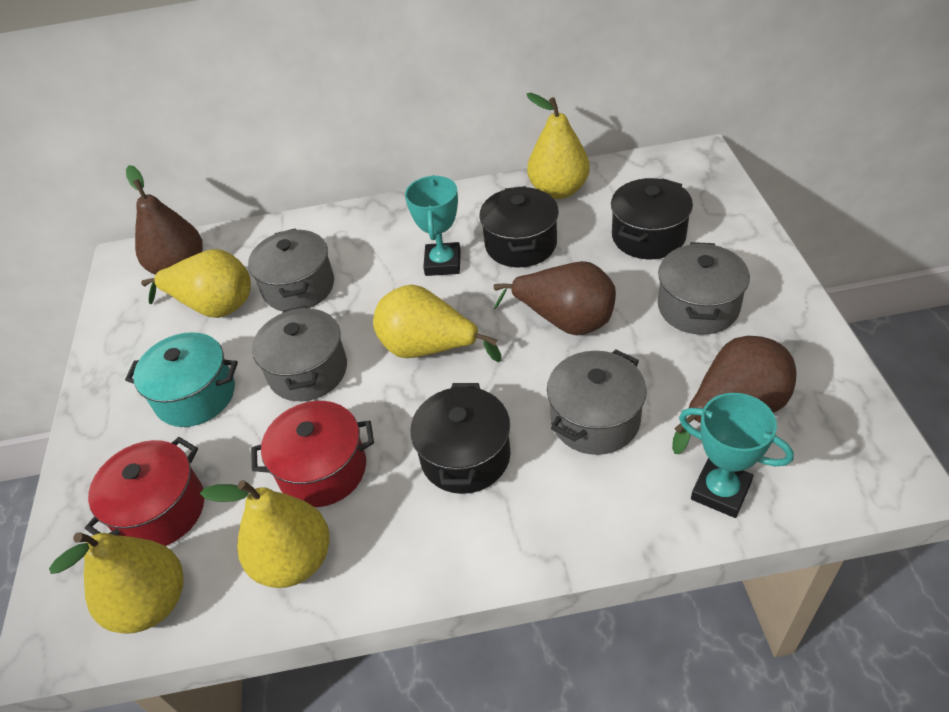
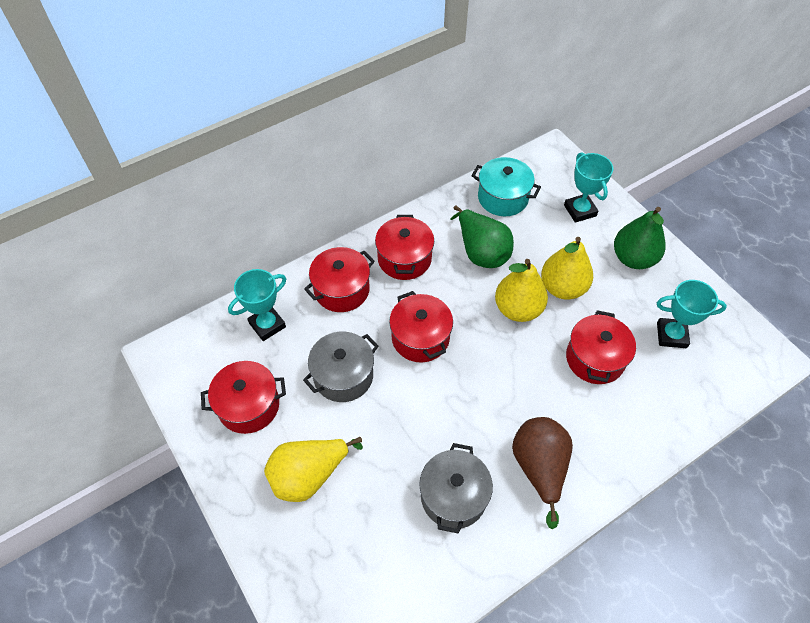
black pot: 3 -> 0
brown pear: 3 -> 1
green pear: 0 -> 2
grey pot: 4 -> 2
red pot: 2 -> 5
turquoise trophy: 2 -> 3
yellow pear: 5 -> 3

